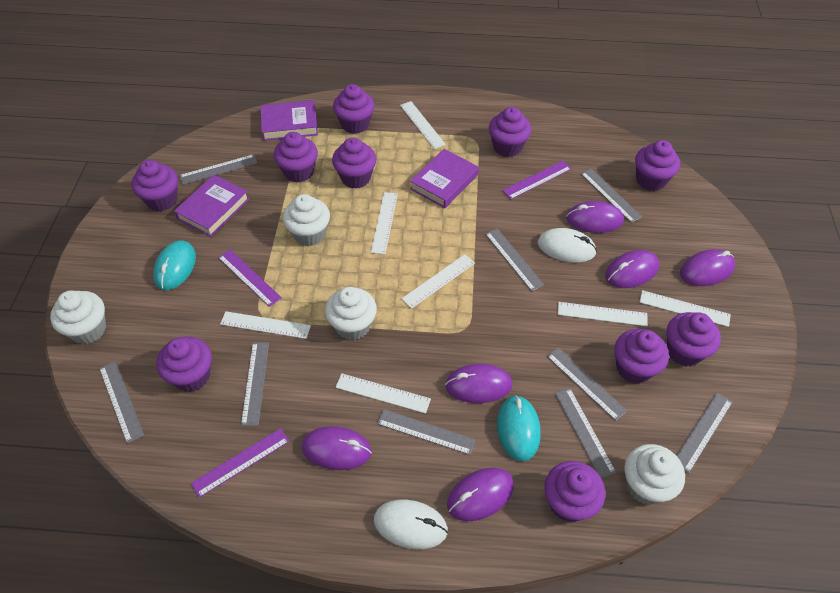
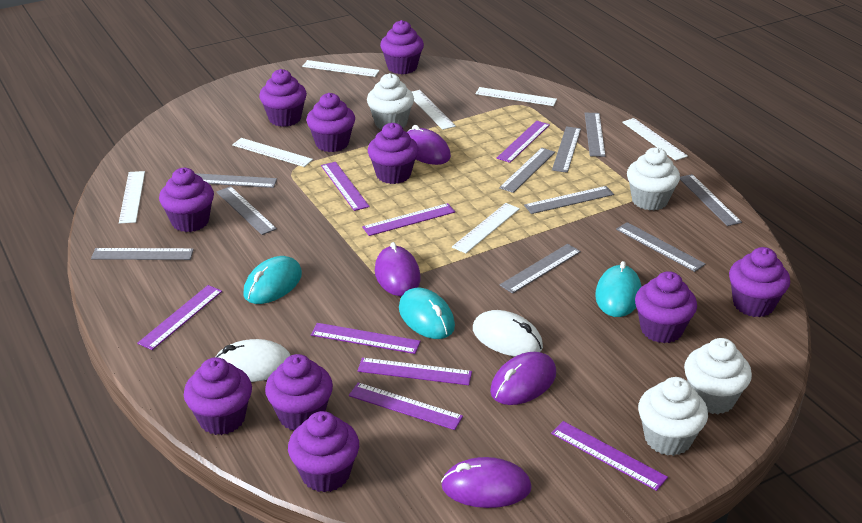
grey ruler: 9 -> 10
purple book: 3 -> 0
purple mouse: 6 -> 4
purple ruler: 3 -> 8
turquoise mouse: 2 -> 3

